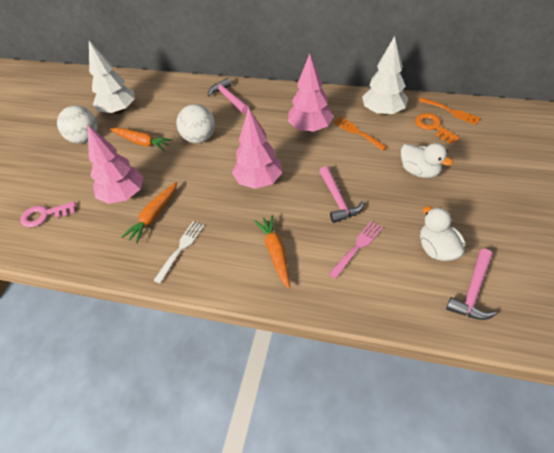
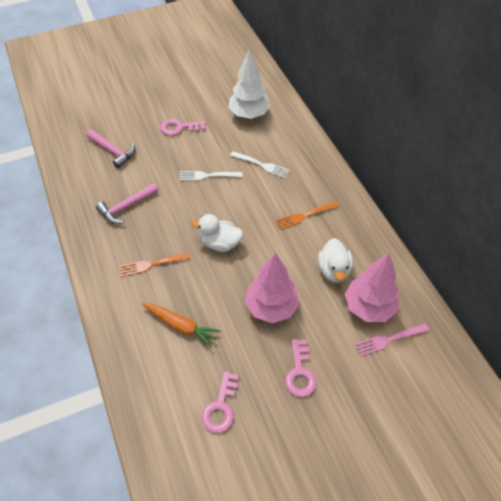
orange carrot: 3 -> 1
orange key: 1 -> 0
pink hammer: 3 -> 2
pink key: 1 -> 3
pink tree: 3 -> 2
white ball: 2 -> 0
white fork: 1 -> 2
white tree: 2 -> 1

